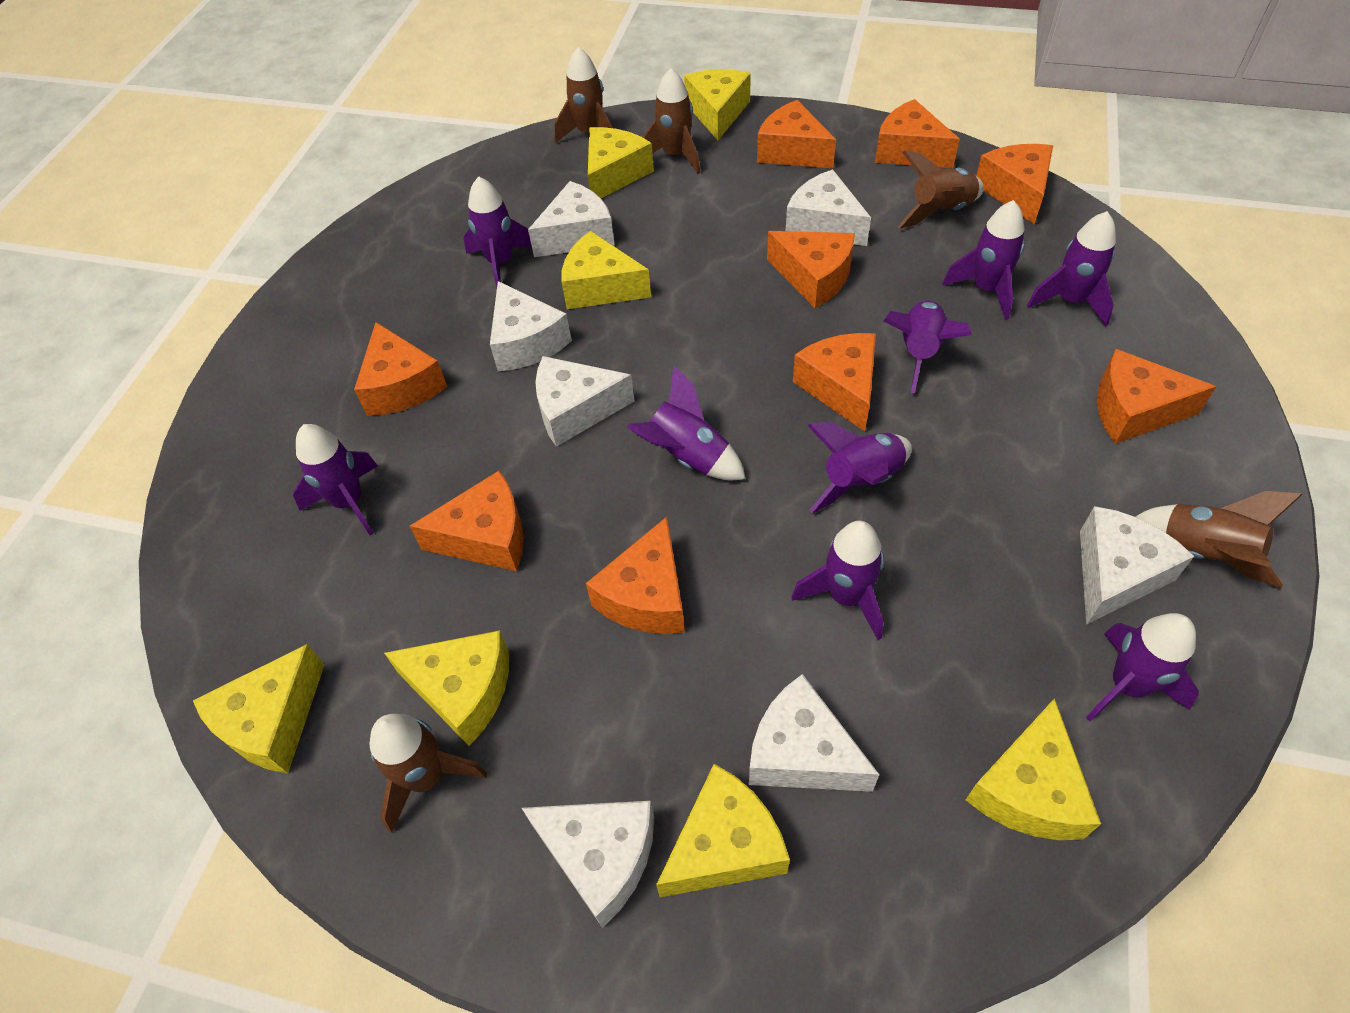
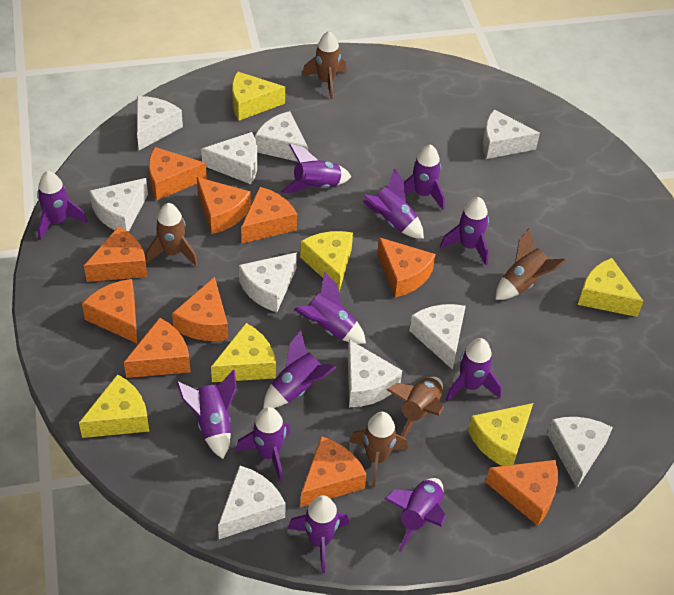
orange cheese: 9 -> 10
purple rocket: 9 -> 12
white cheese: 7 -> 10
yellow cheese: 7 -> 6

